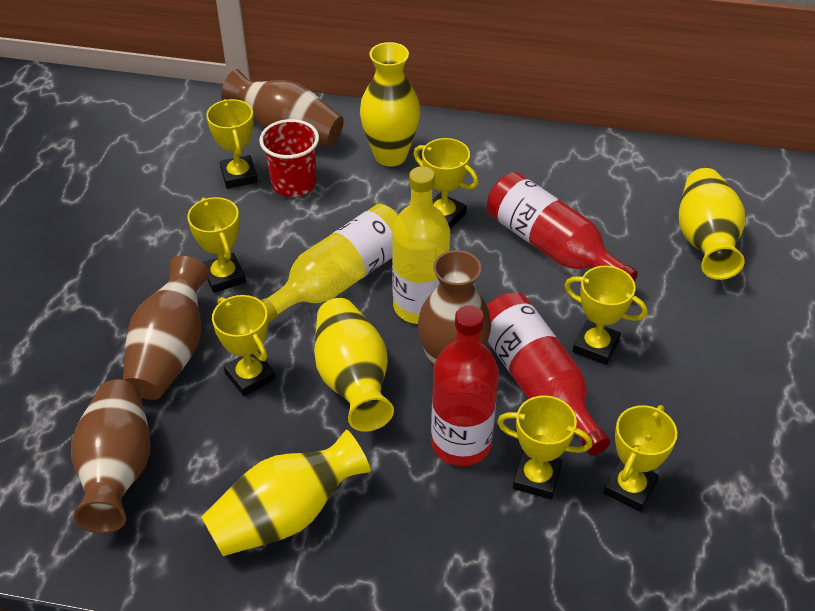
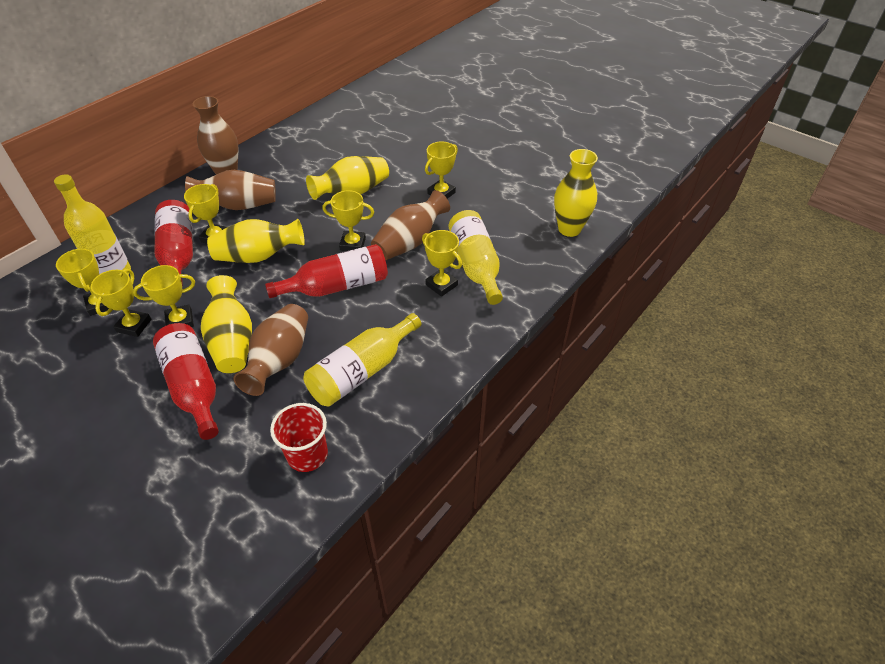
yellow bottle: 2 -> 3

